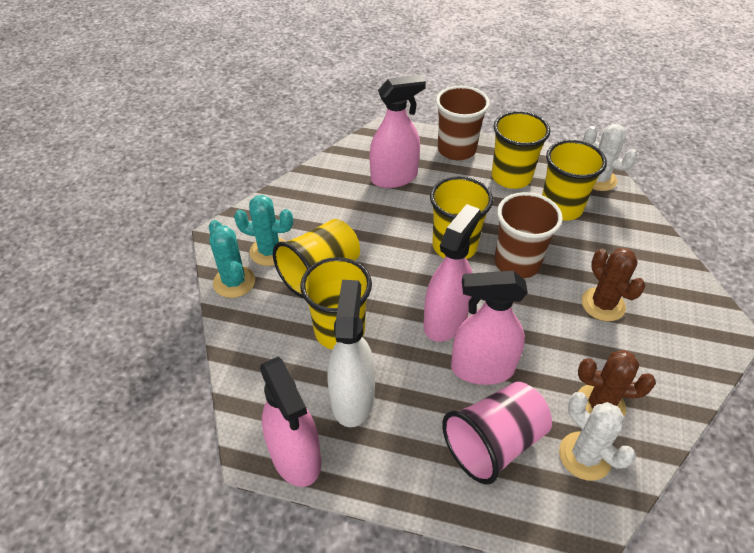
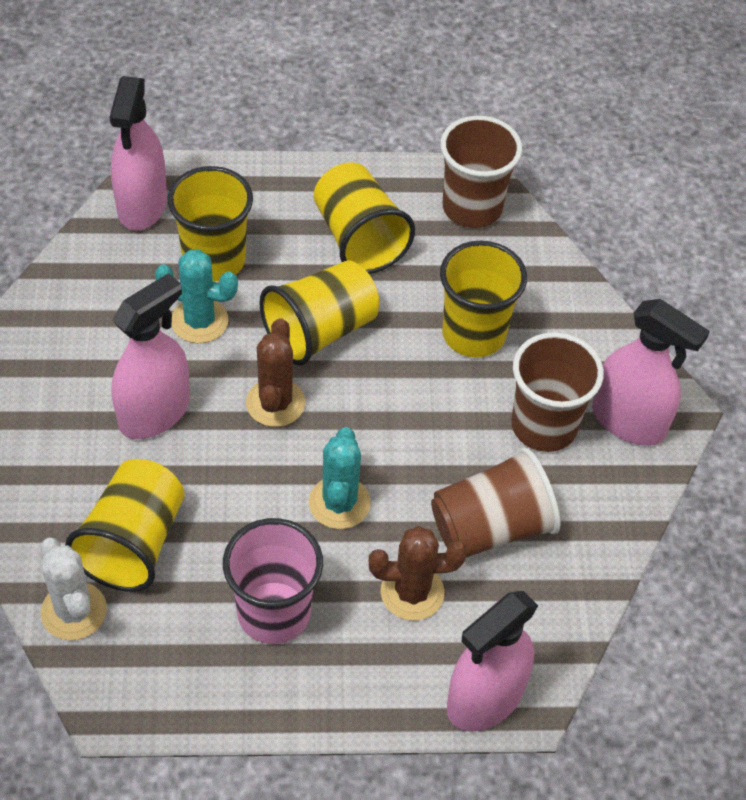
brown cup: 2 -> 3
white cactus: 2 -> 1
white spray bottle: 1 -> 0

